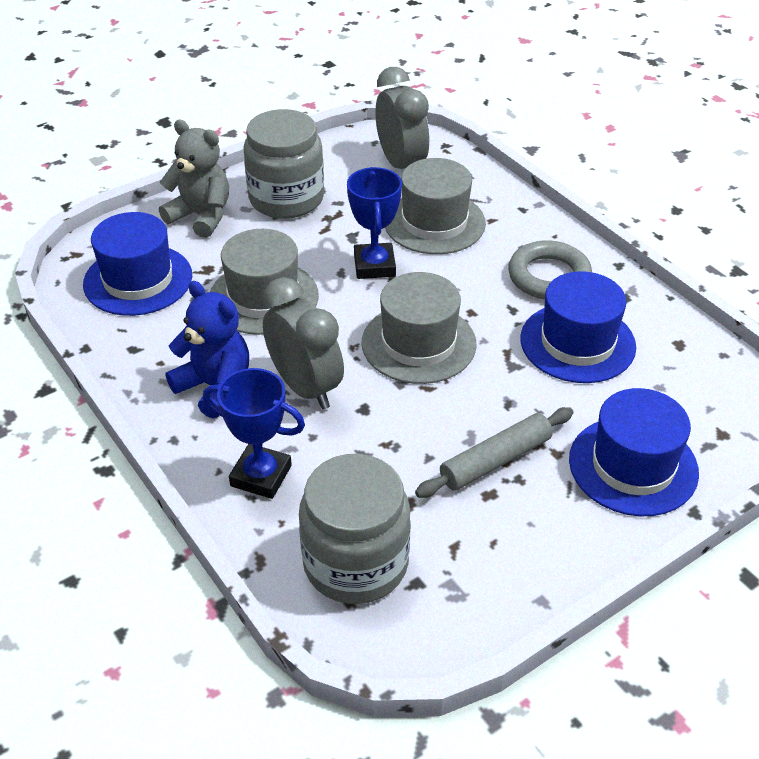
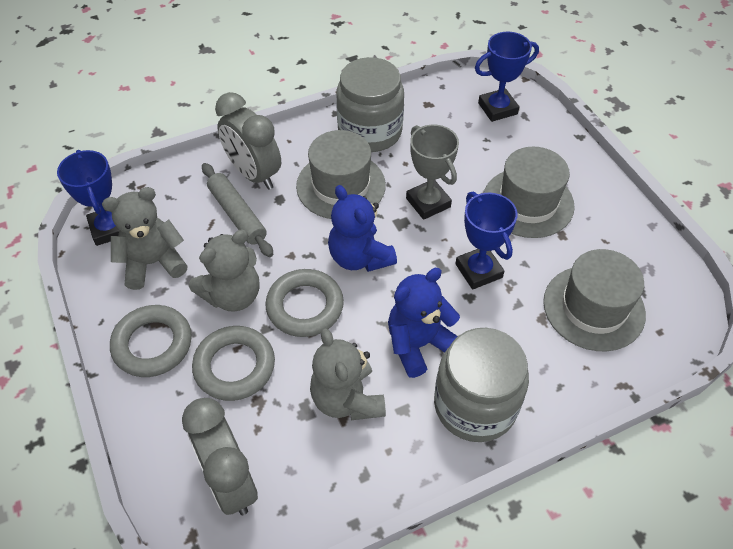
blue hat: 3 -> 0
blue teddy bear: 1 -> 2
blue trophy: 2 -> 3
grey ring: 1 -> 3
grey teddy bear: 1 -> 3
grey trophy: 0 -> 1

